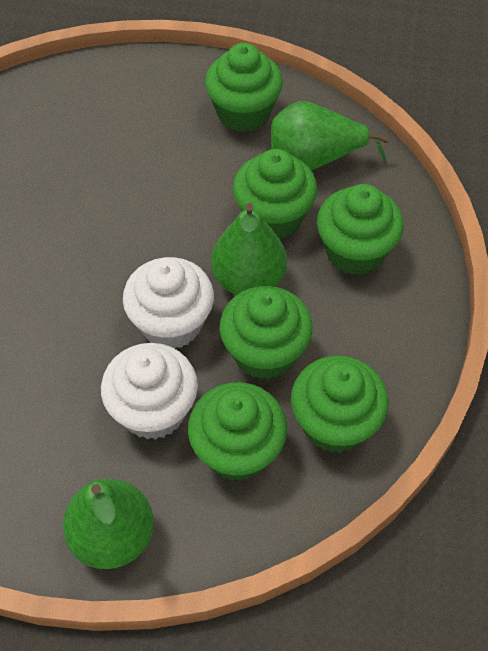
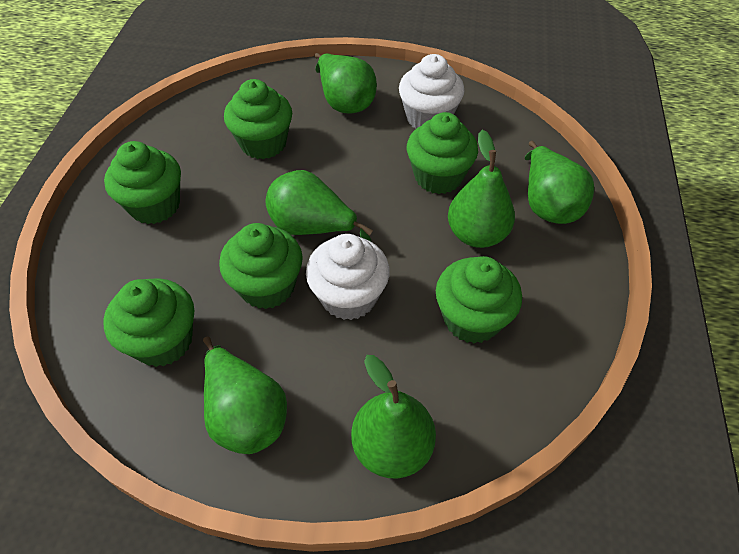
green pear: 3 -> 6

